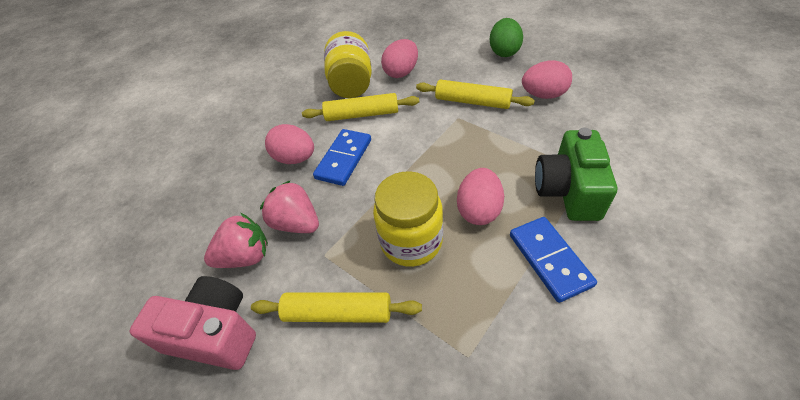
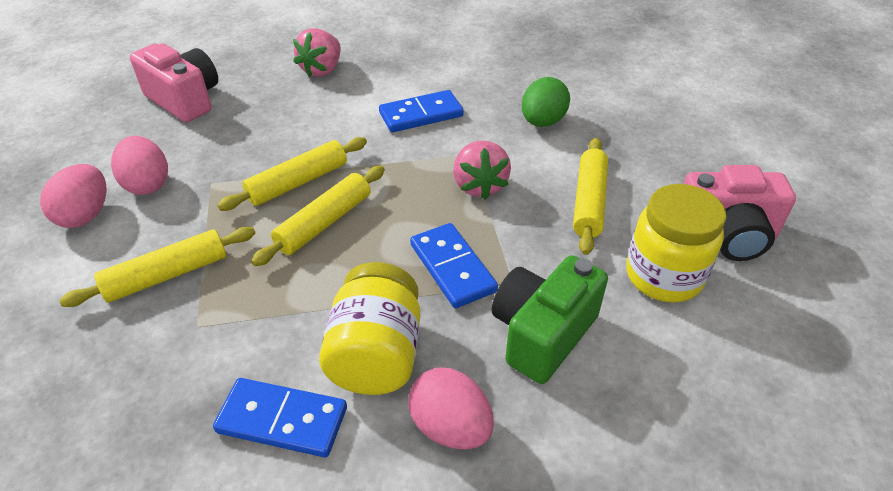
blue domino: 2 -> 3
pink camera: 1 -> 2
pink egg: 4 -> 3
yellow rolling pin: 3 -> 4

